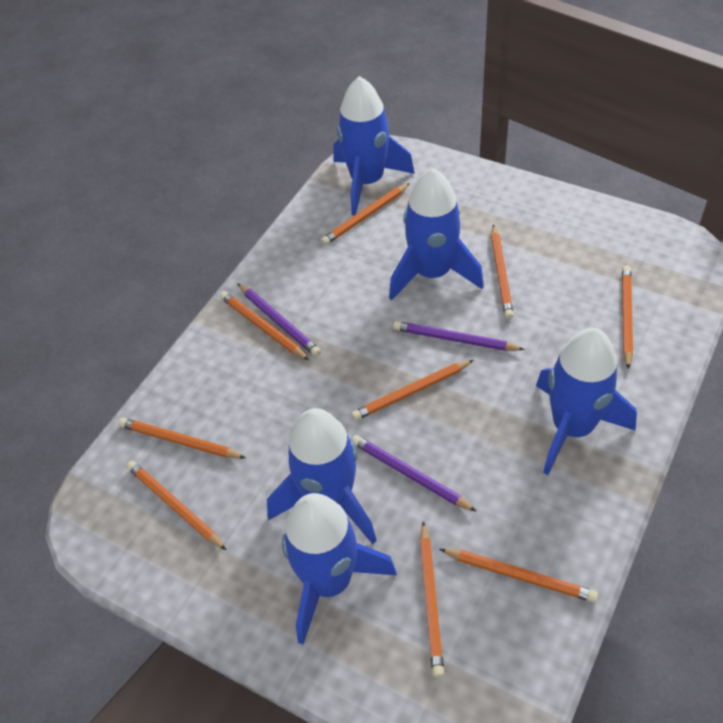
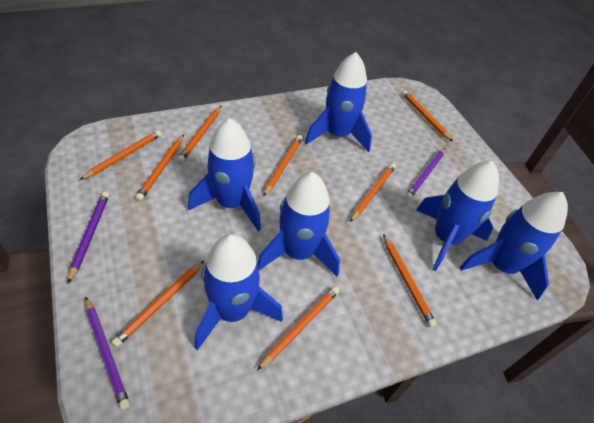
blue rocket: 5 -> 6

